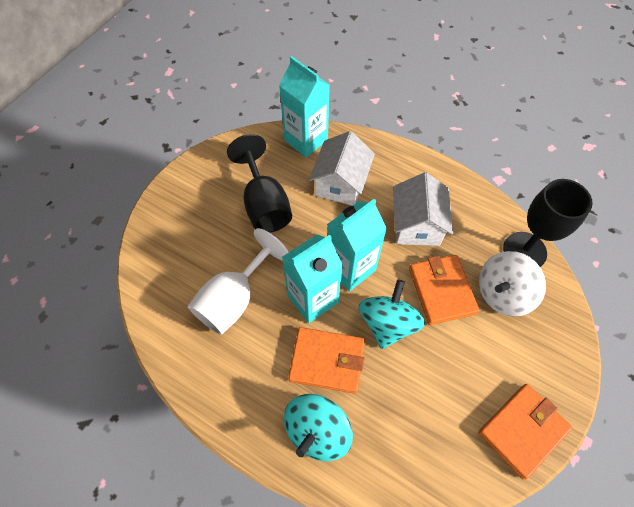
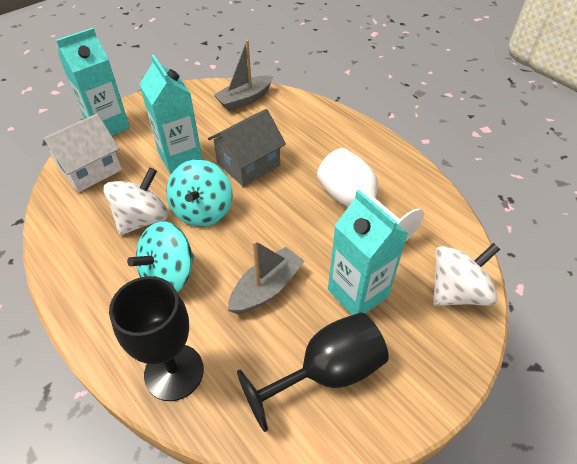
grey boat: 0 -> 2
grey house: 0 -> 1
orange wallet: 3 -> 0
white house: 2 -> 1
white spinning top: 1 -> 2

